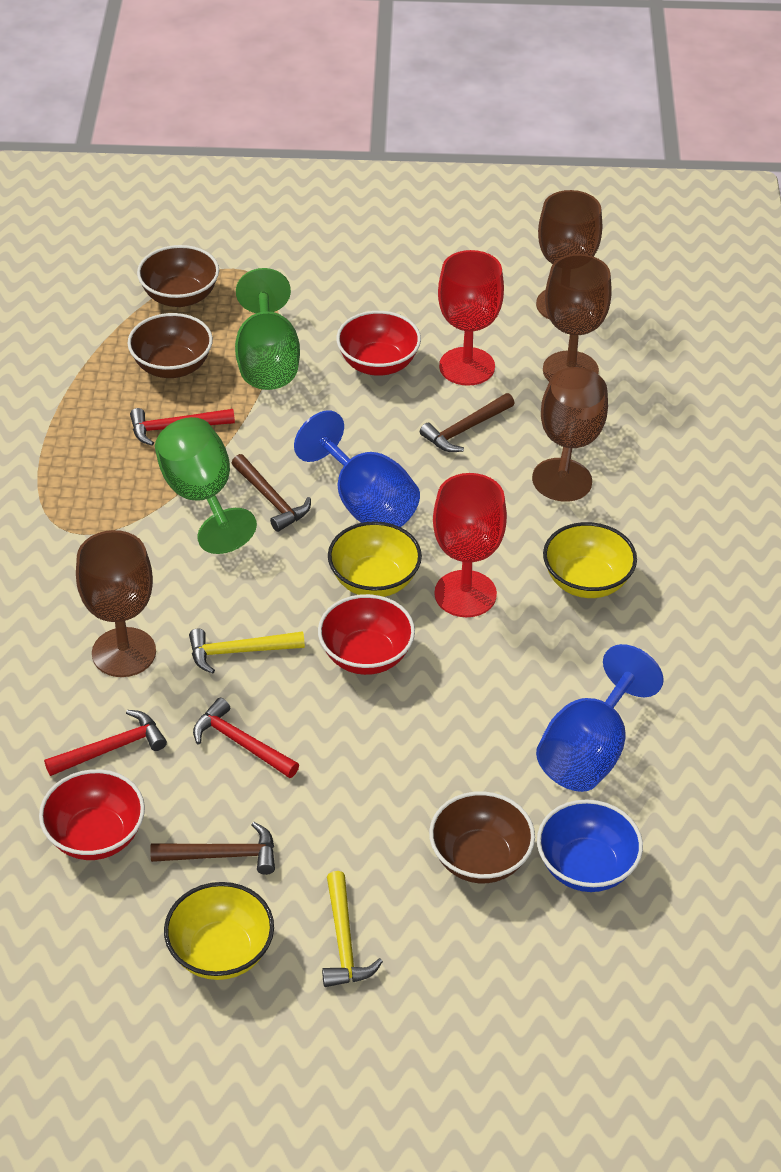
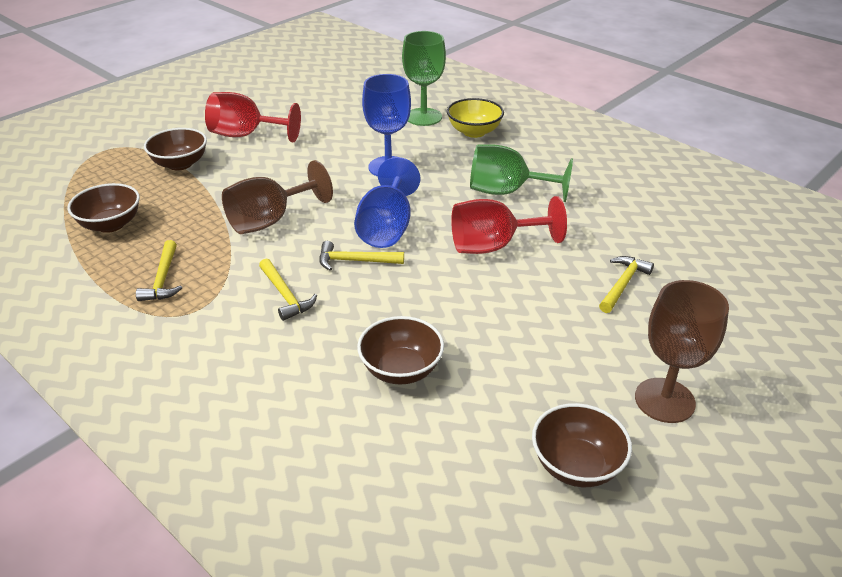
blue bowl: 1 -> 0
brown bowl: 3 -> 4
brown goblet: 4 -> 2
brown hammer: 3 -> 0
red bowl: 3 -> 0
red hammer: 3 -> 0
yellow bowl: 3 -> 1
yellow hammer: 2 -> 4

